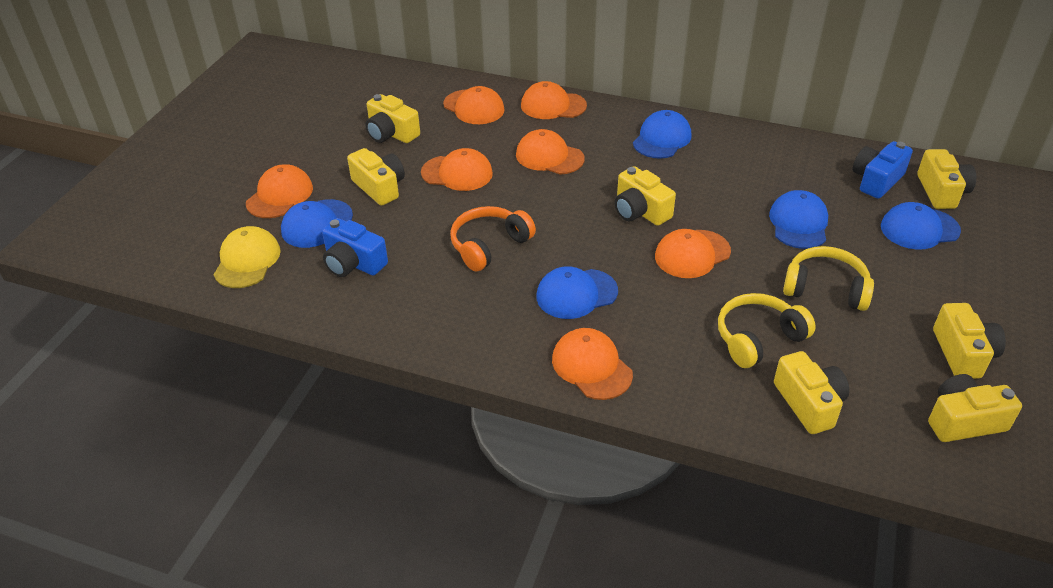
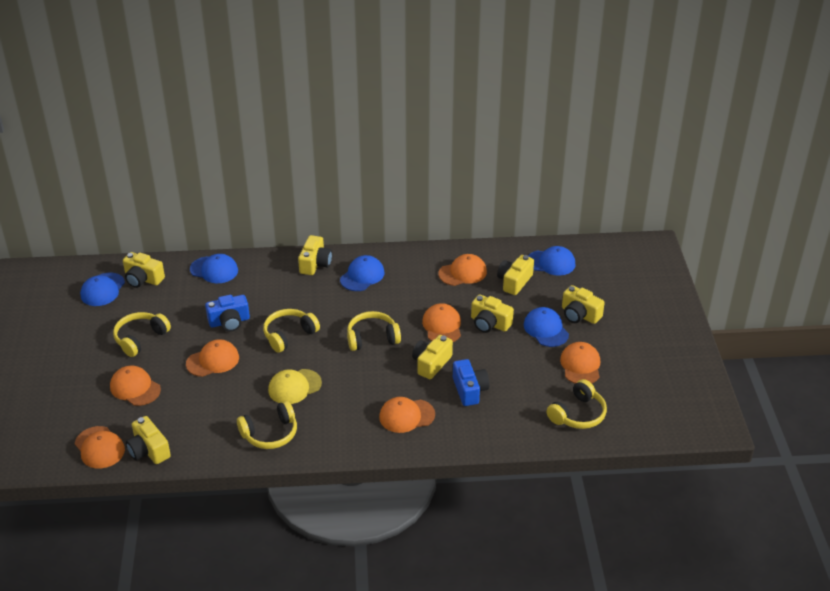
orange headphones: 1 -> 0
yellow headphones: 2 -> 5

